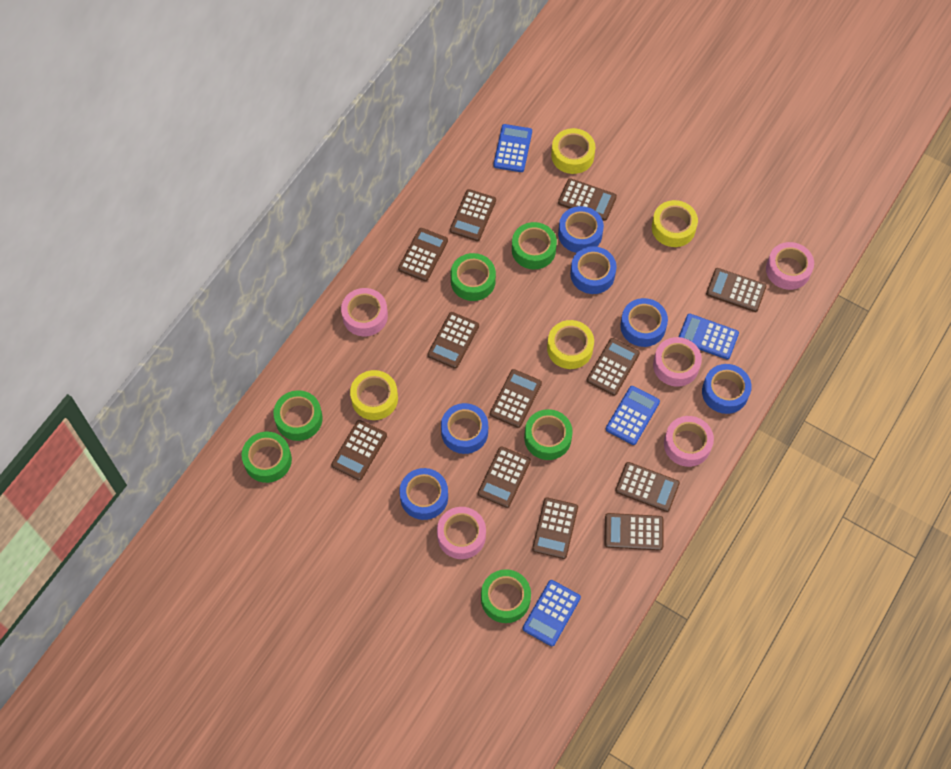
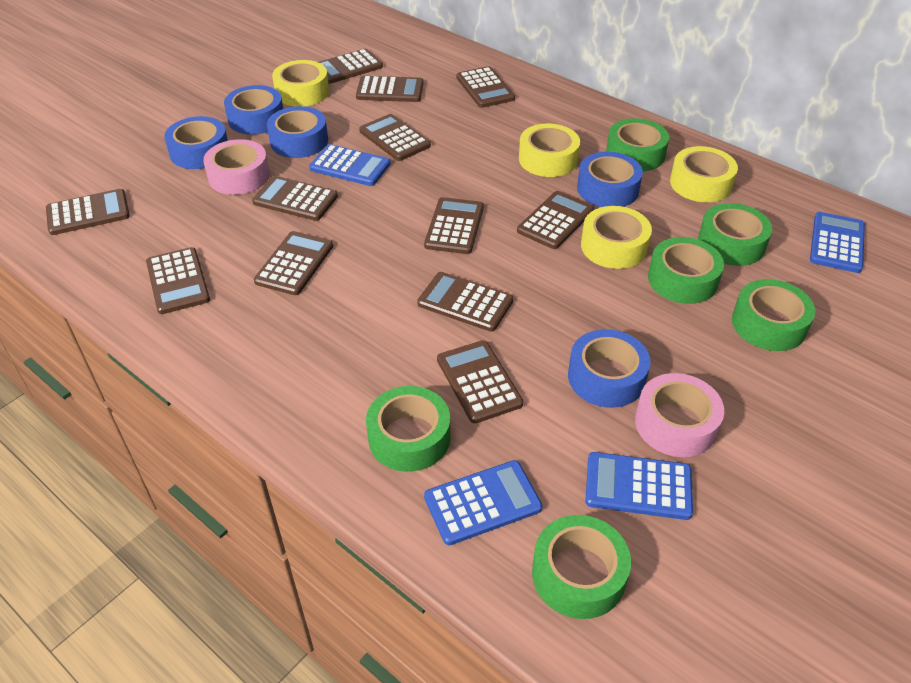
blue tape: 6 -> 5
pink tape: 5 -> 2

